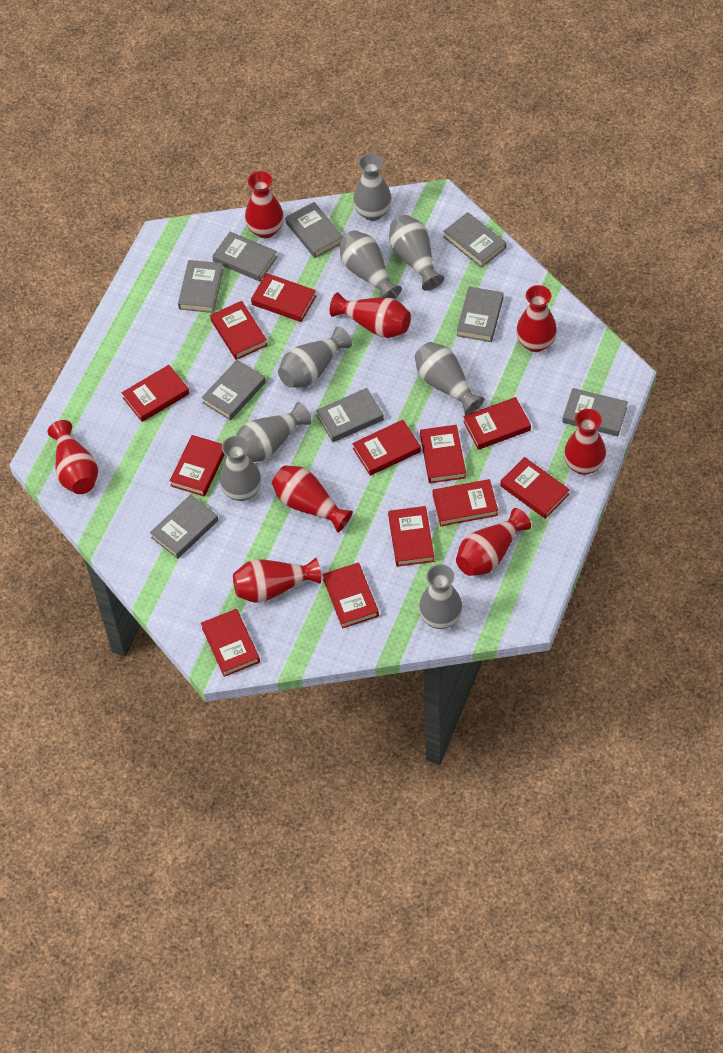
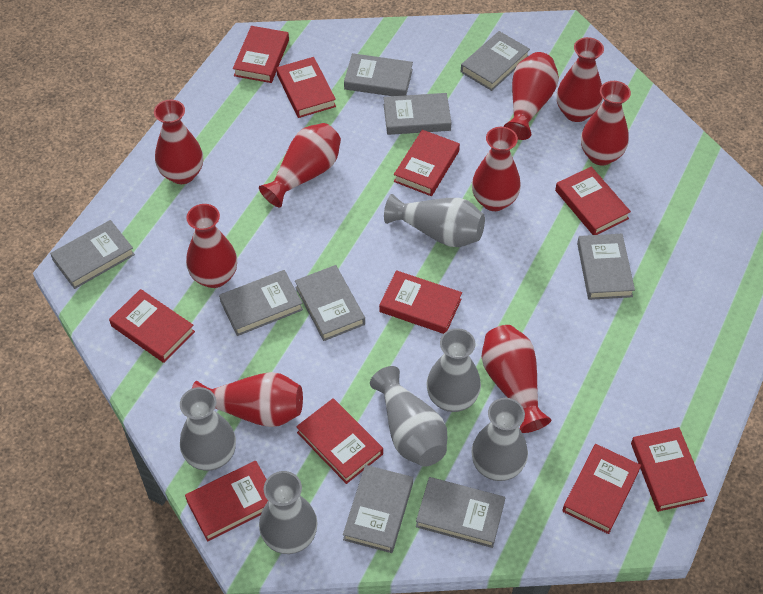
grey vase: 8 -> 6
red book: 12 -> 10
red vase: 8 -> 9

